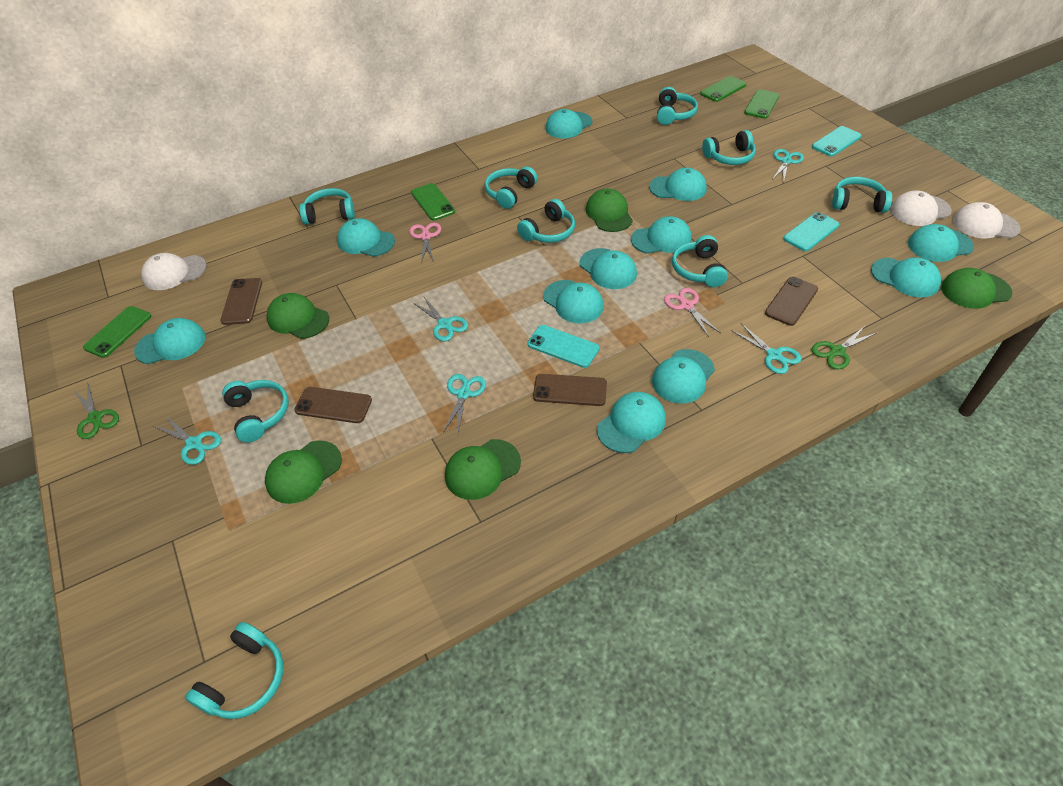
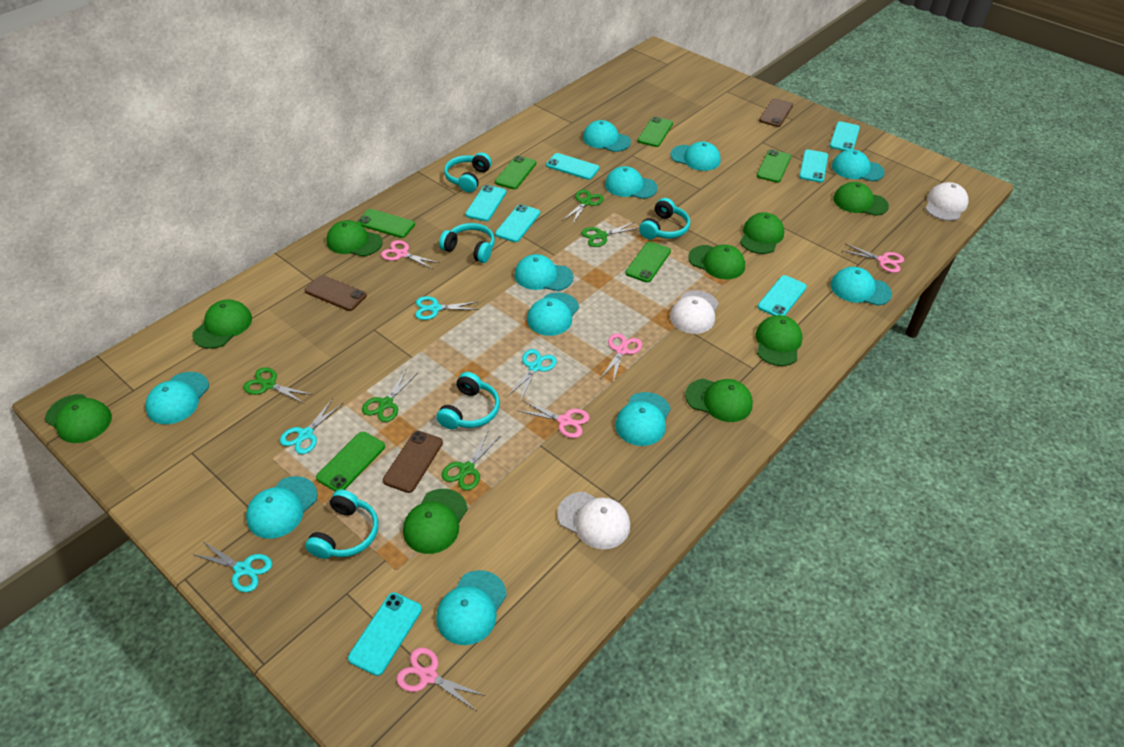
brown phone: 4 -> 3
green cap: 5 -> 9
green phone: 4 -> 6
green scissors: 2 -> 5
pink scissors: 2 -> 5
turquoise headphones: 9 -> 5
turquoise phone: 3 -> 7
turquoise scissors: 5 -> 4

